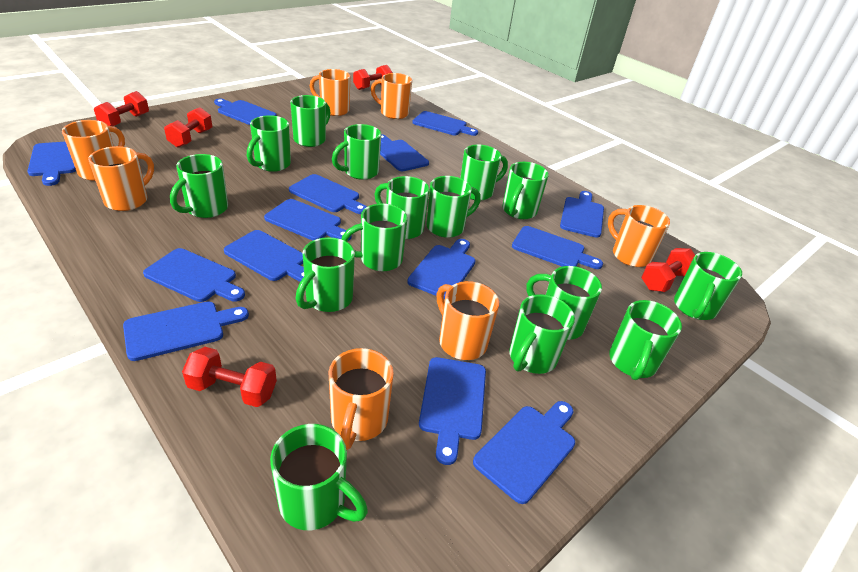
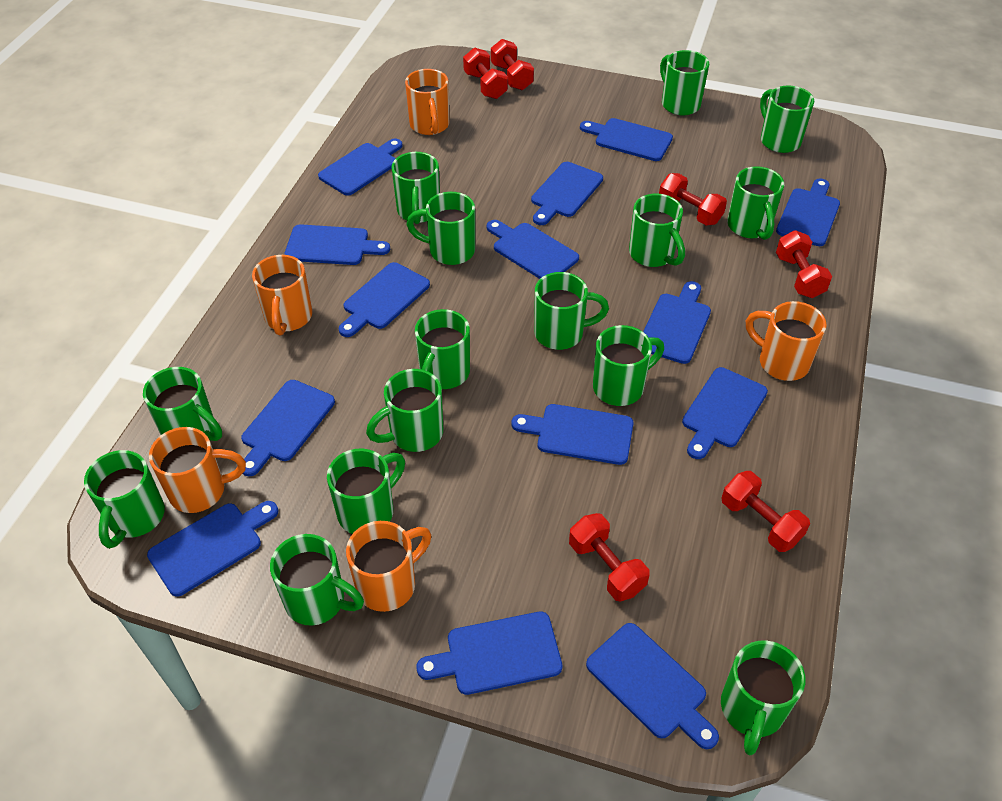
orange mug: 7 -> 5
red dumbbell: 5 -> 6

